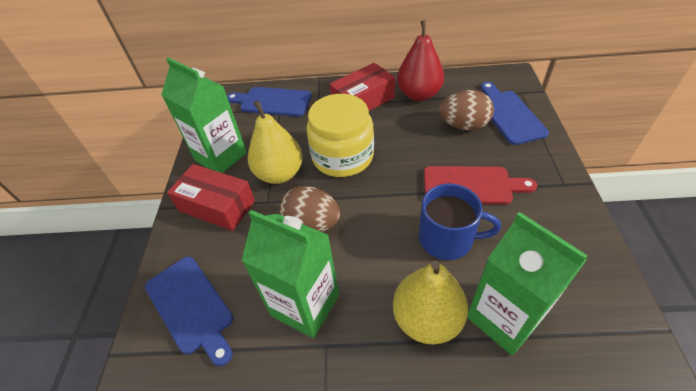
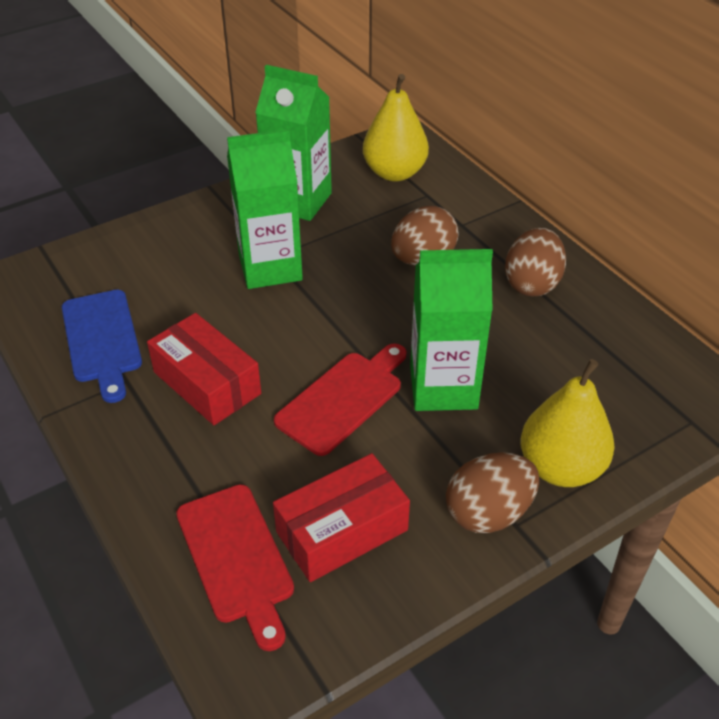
blue cutting board: 3 -> 1
blue mug: 1 -> 0
brown egg: 2 -> 3
red cutting board: 1 -> 2
red pear: 1 -> 0
yellow jar: 1 -> 0

